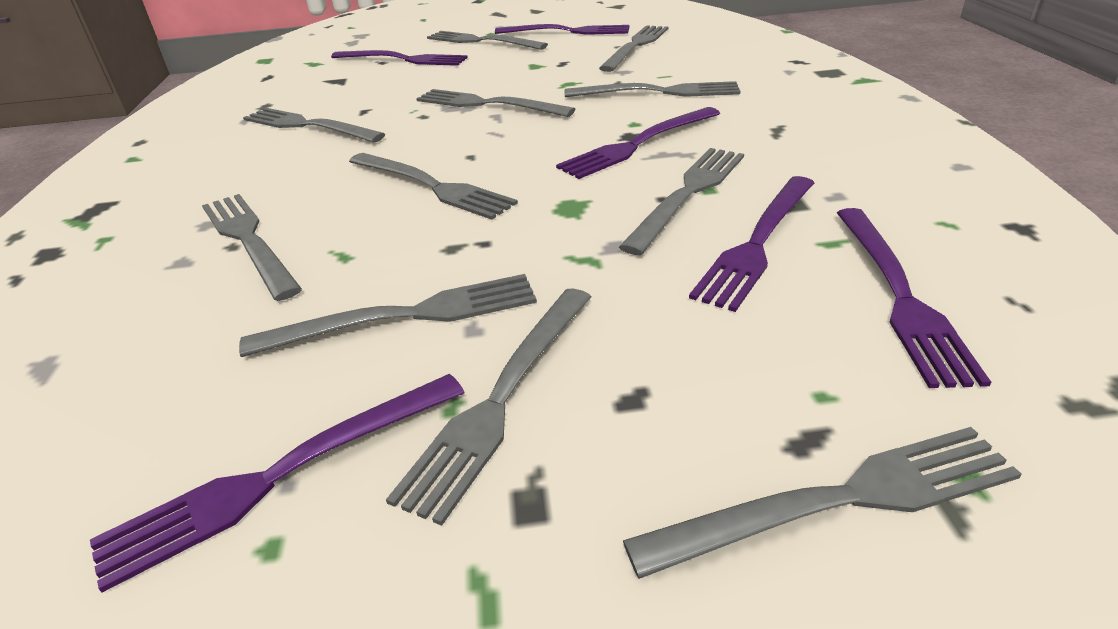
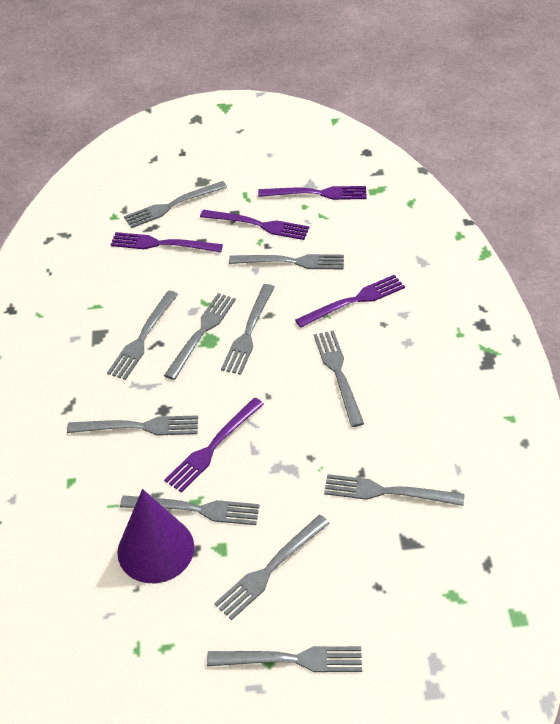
purple cone: 0 -> 1
purple fork: 6 -> 5

